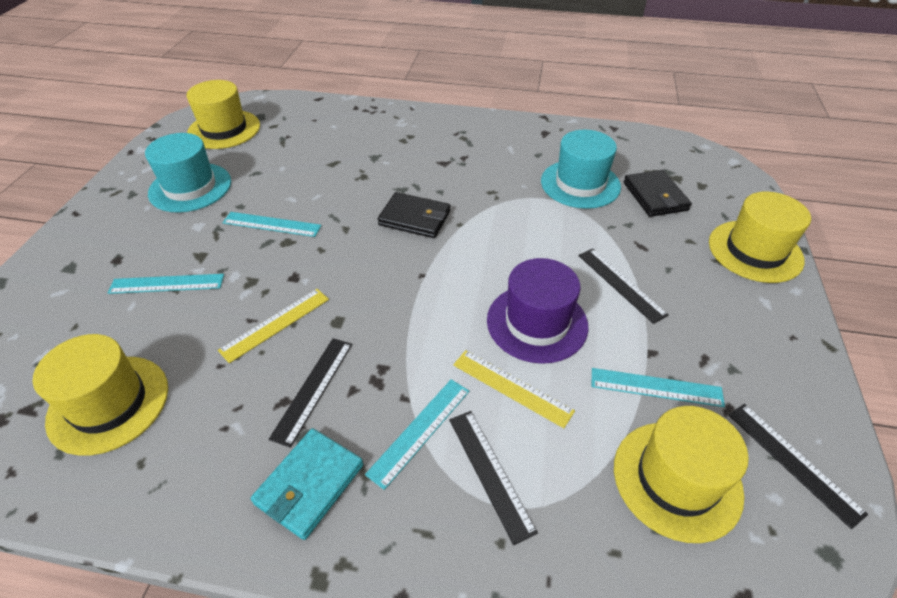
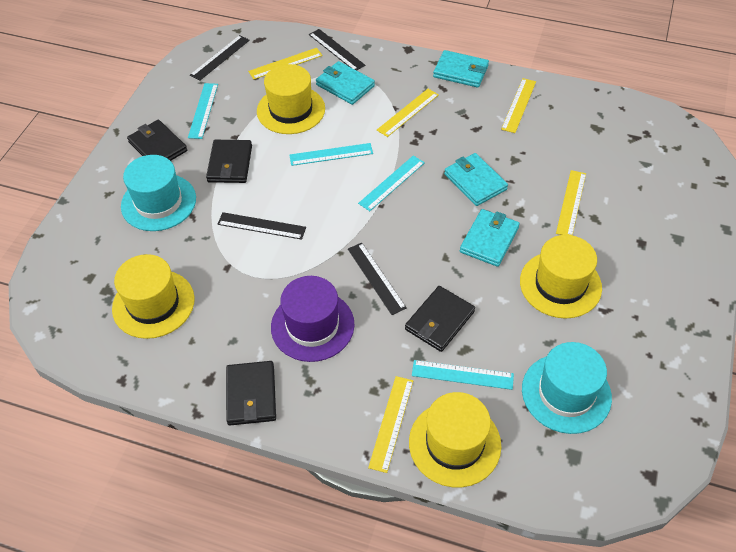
black wallet: 2 -> 4
turquoise wallet: 1 -> 4
yellow ruler: 2 -> 5

